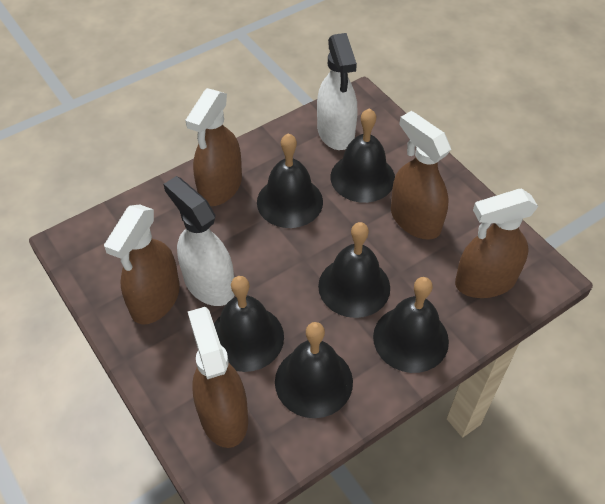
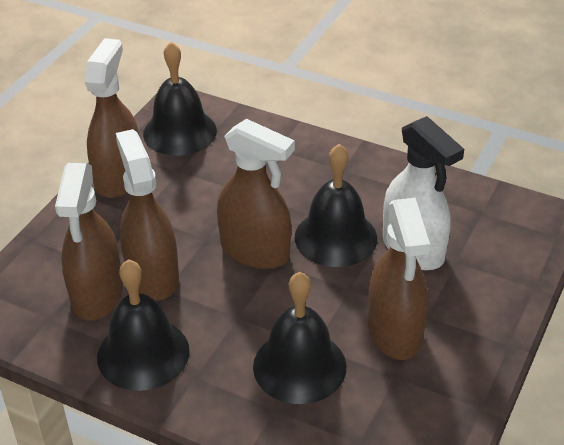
black bell: 6 -> 4
white spray bottle: 2 -> 1

